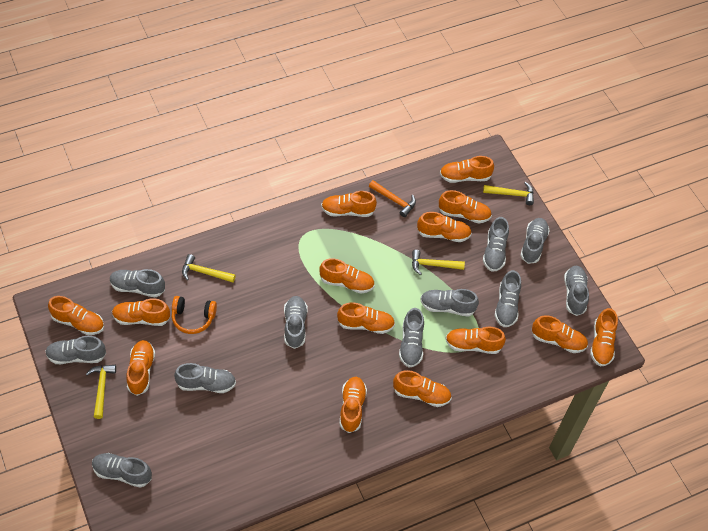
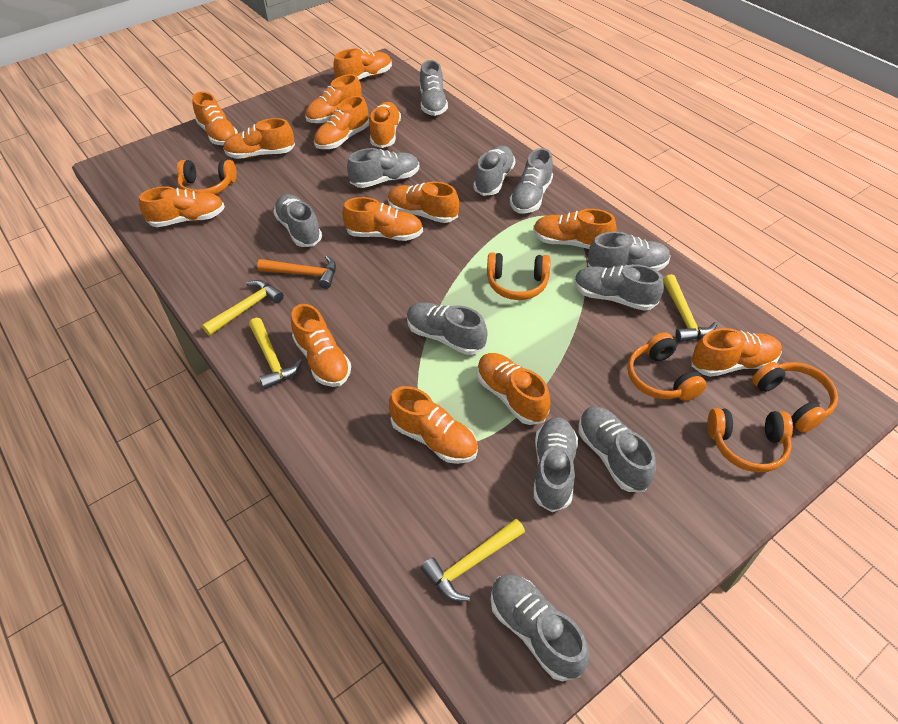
orange headphones: 1 -> 5

